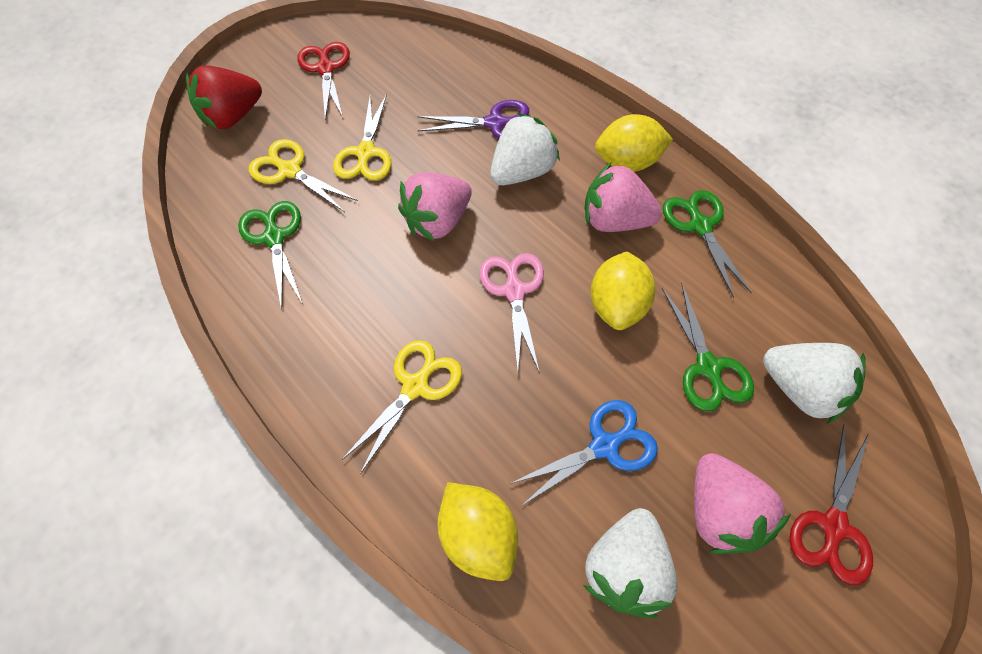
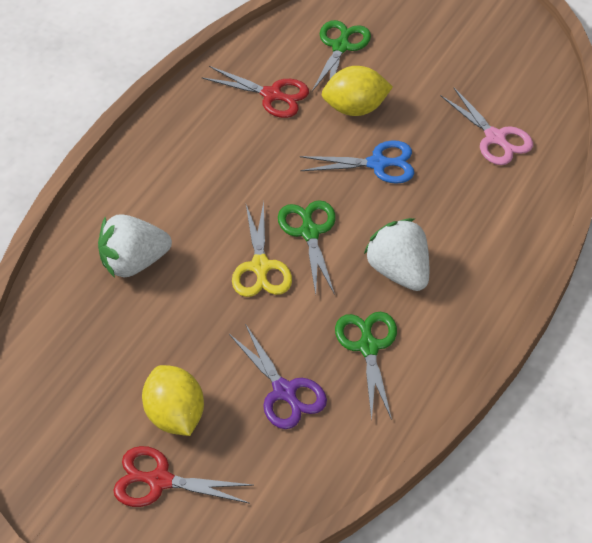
pink strawberry: 3 -> 0
red strawberry: 1 -> 0
white strawberry: 3 -> 2
yellow lemon: 3 -> 2
yellow scissors: 3 -> 1

